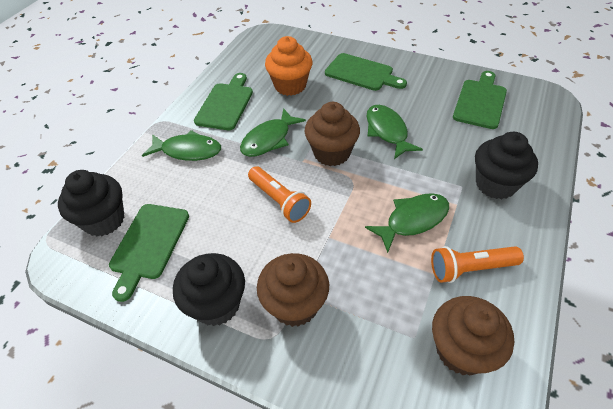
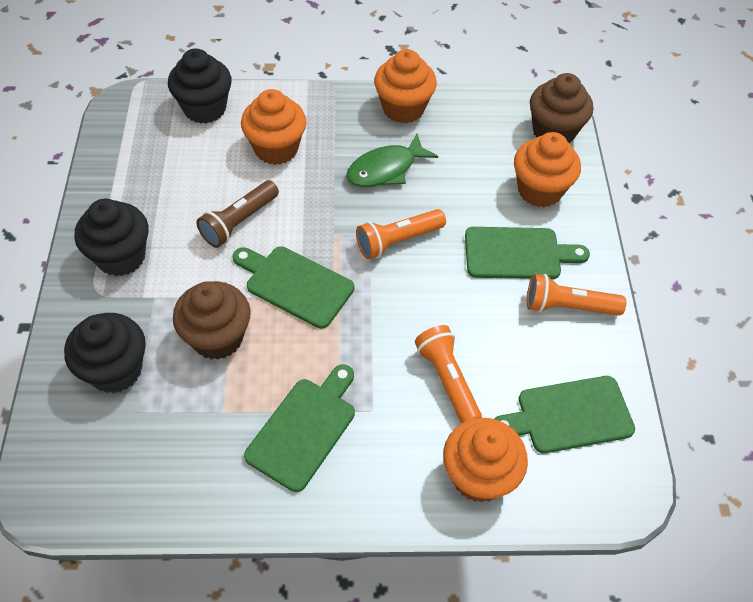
brown cupcake: 3 -> 2
brown flashlight: 0 -> 1
green fish: 4 -> 1
orange cupcake: 1 -> 4
orange flashlight: 2 -> 3

